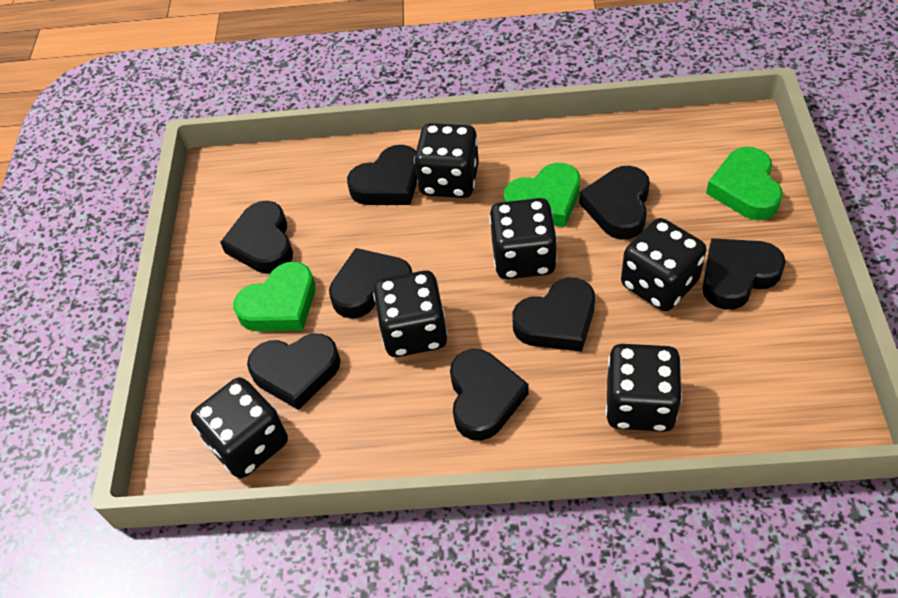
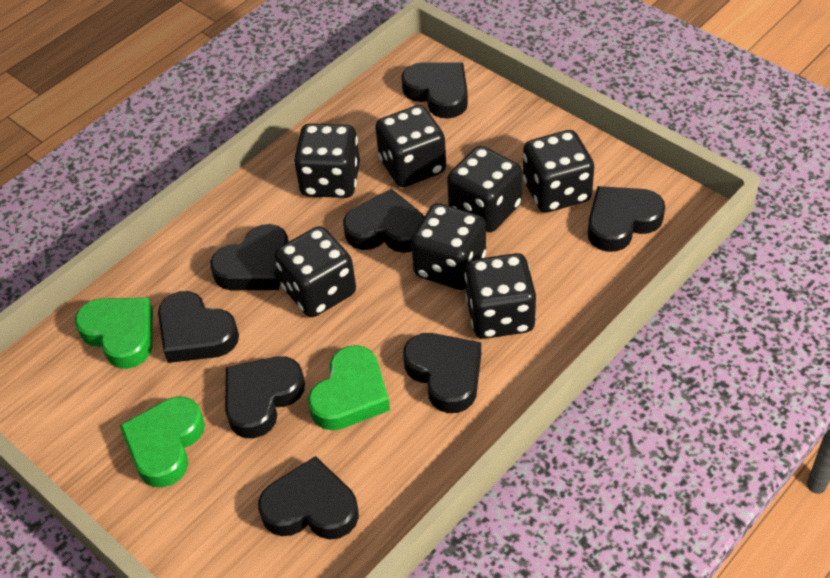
black dice: 6 -> 7

